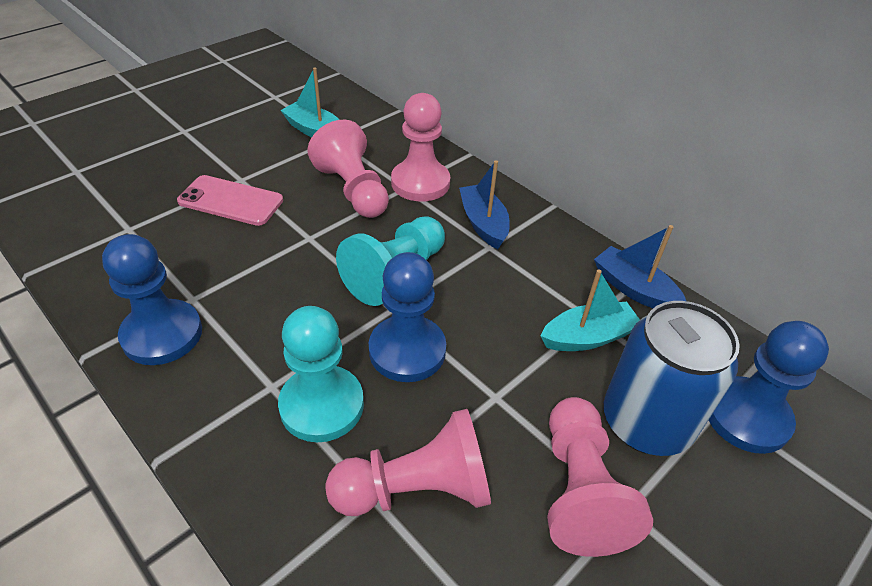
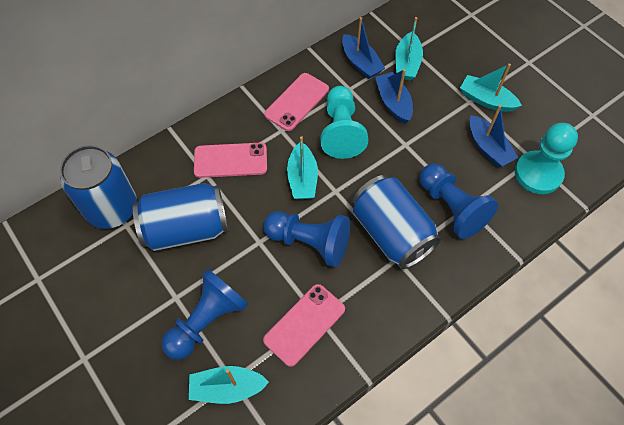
blue boat: 2 -> 3
blue can: 1 -> 3
pink pawn: 4 -> 0
pink phone: 1 -> 3
turquoise boat: 2 -> 4

